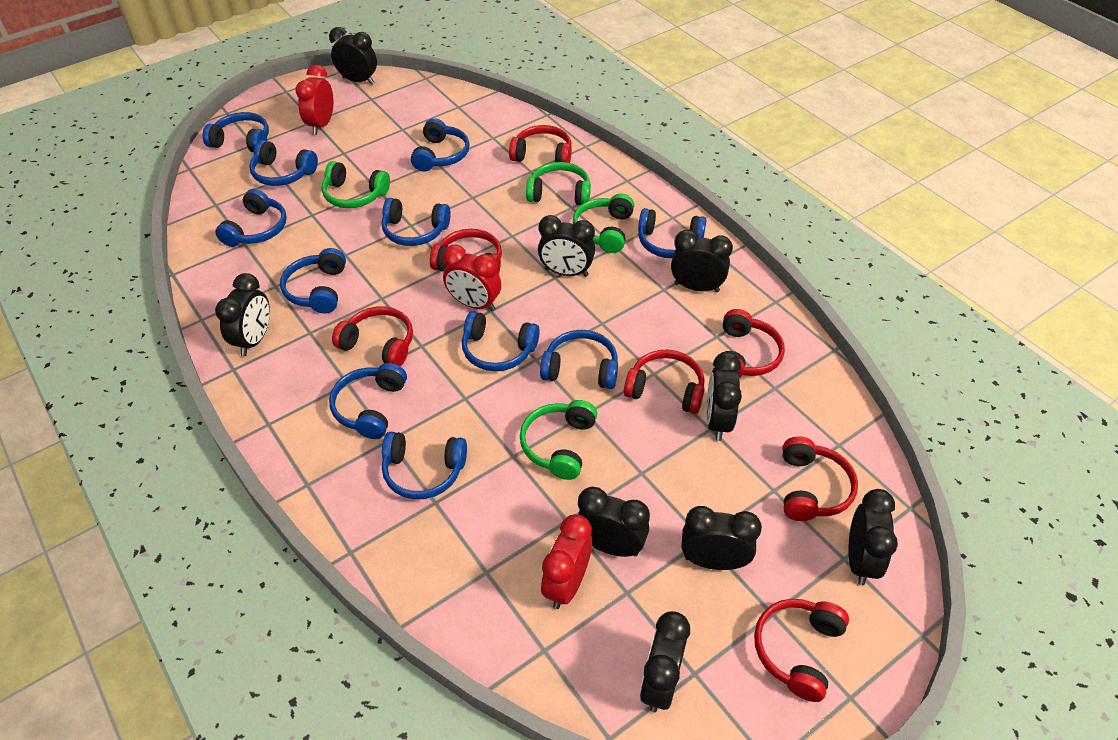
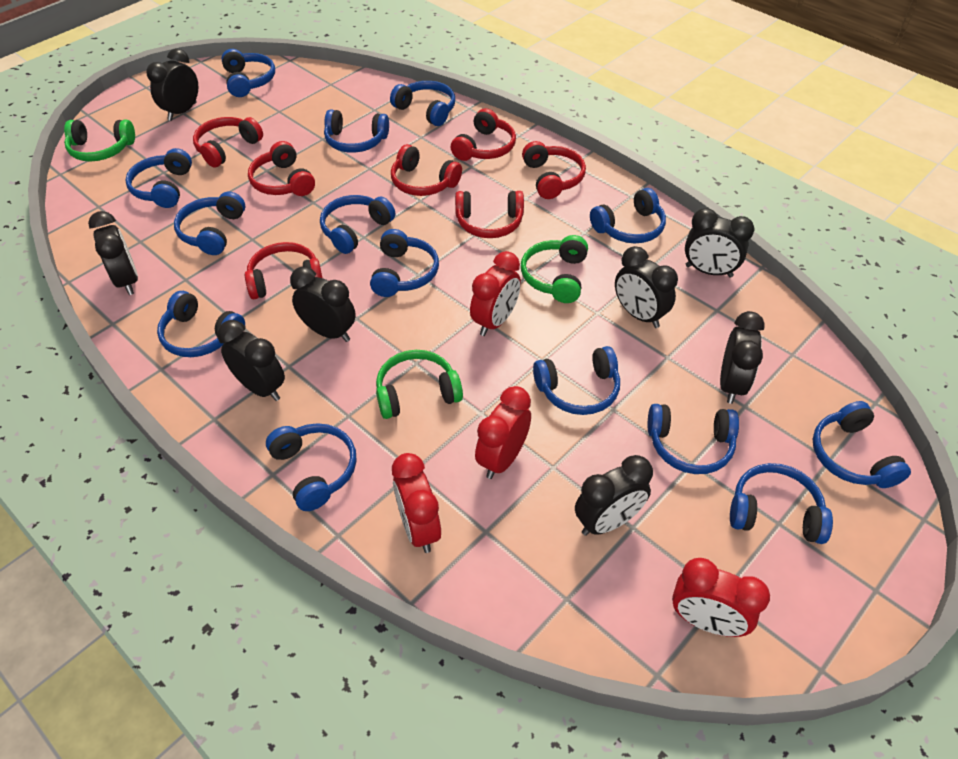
black clock: 9 -> 8
blue headphones: 11 -> 14
green headphones: 4 -> 3
red clock: 3 -> 4

